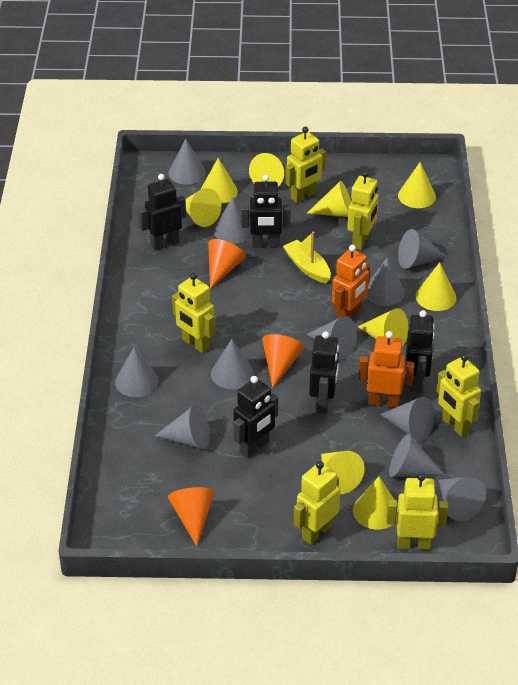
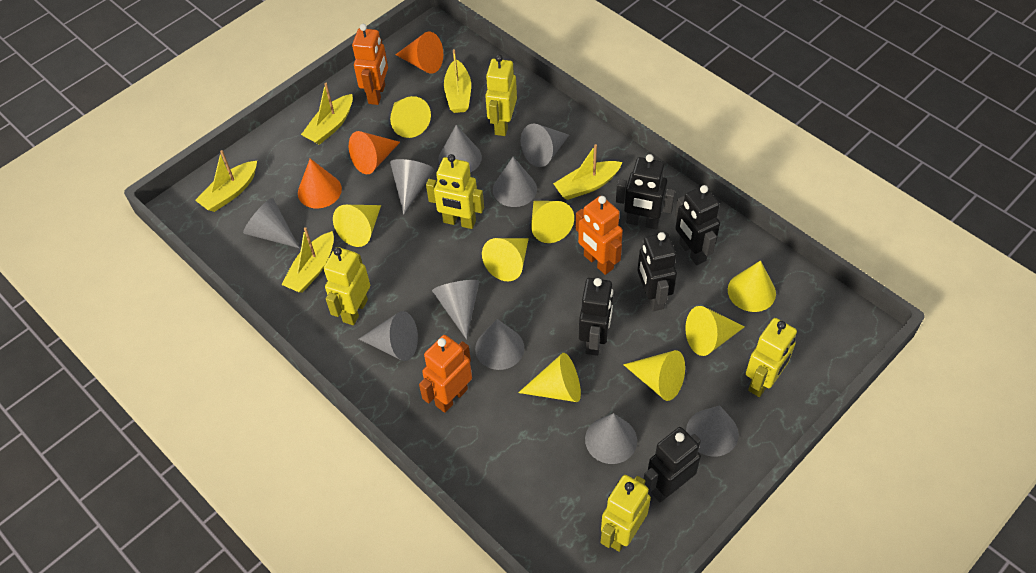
grey cone: 11 -> 10
orange robot: 2 -> 3
yellow boat: 1 -> 5
yellow cone: 9 -> 8
yellow robot: 6 -> 5

